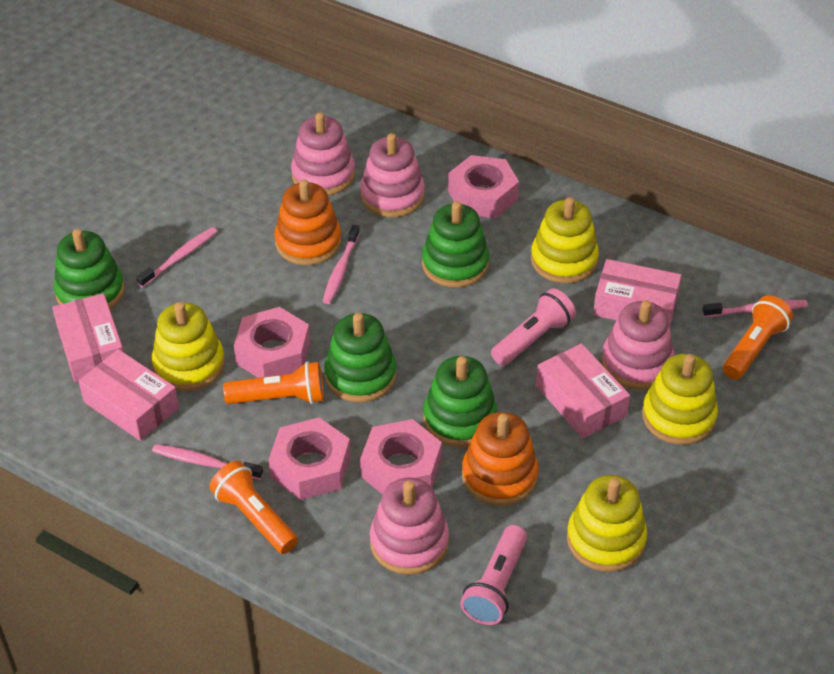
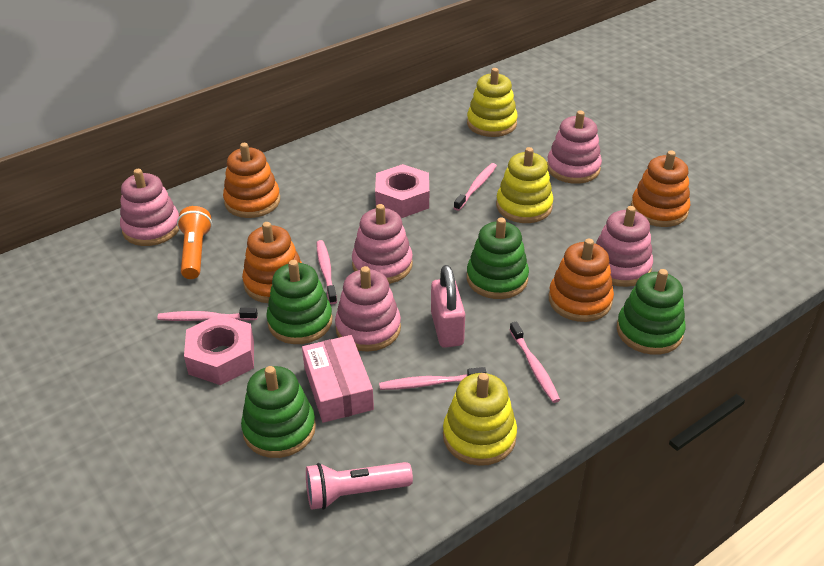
orange flashlight: 3 -> 1
orange stacking toy: 2 -> 4
pink box: 4 -> 1
pink flashlight: 2 -> 1
pink nut: 4 -> 2
pink padlock: 0 -> 1
pink stacking toy: 4 -> 5
pink toothbrush: 4 -> 5
yellow stacking toy: 4 -> 3

